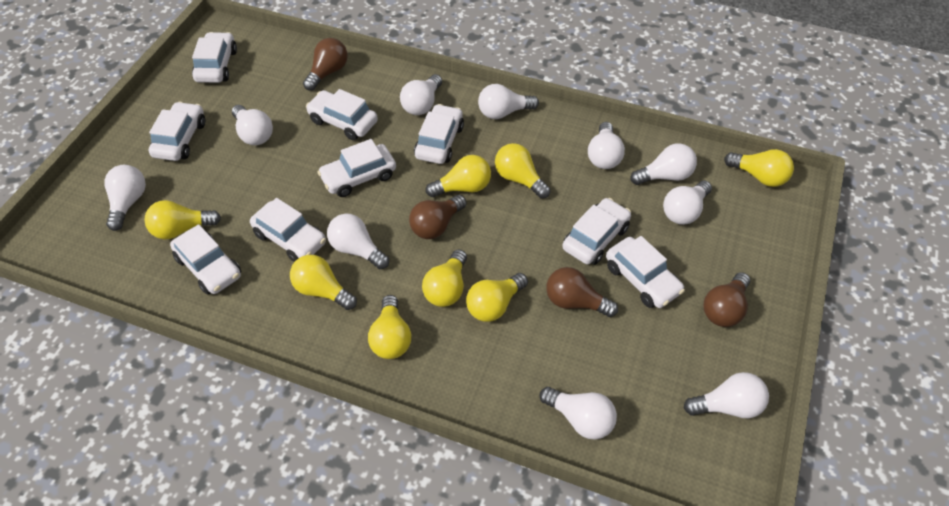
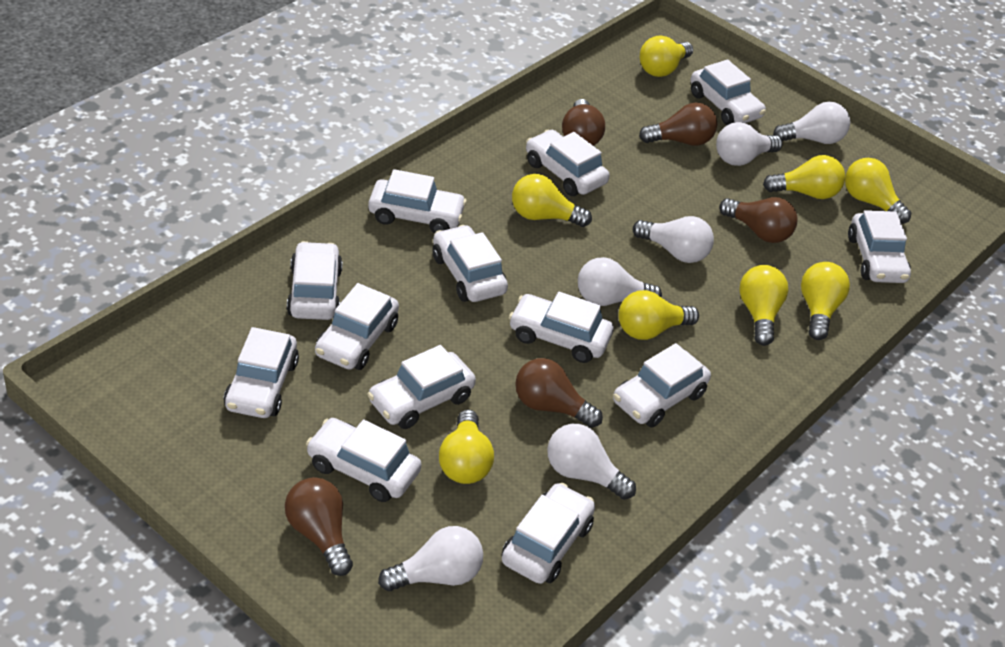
brown light bulb: 4 -> 5
white car: 9 -> 13
white light bulb: 10 -> 6

